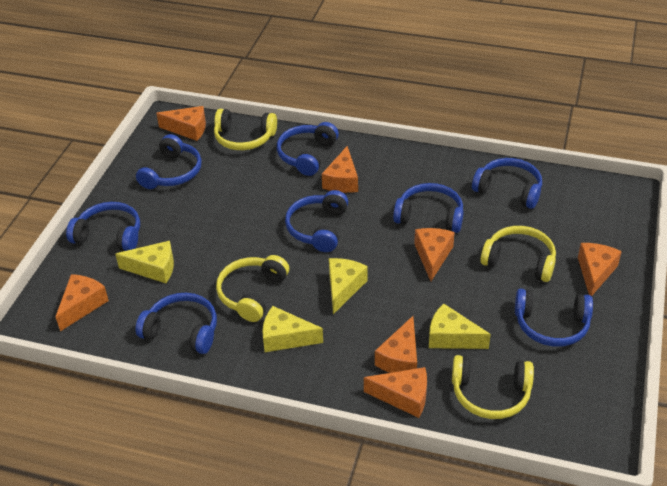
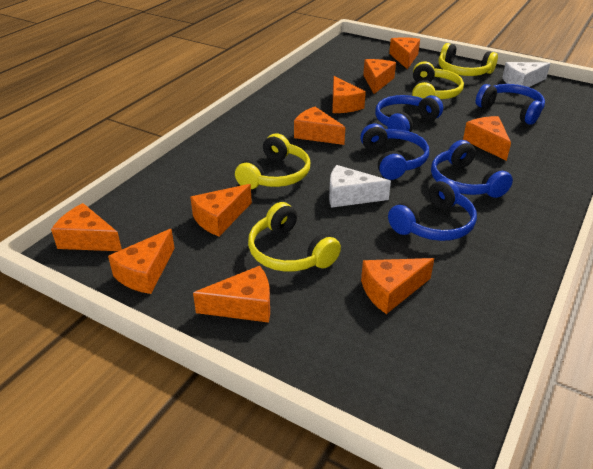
blue headphones: 8 -> 5
orange cheese: 7 -> 10
white cheese: 0 -> 2
yellow cheese: 4 -> 0

